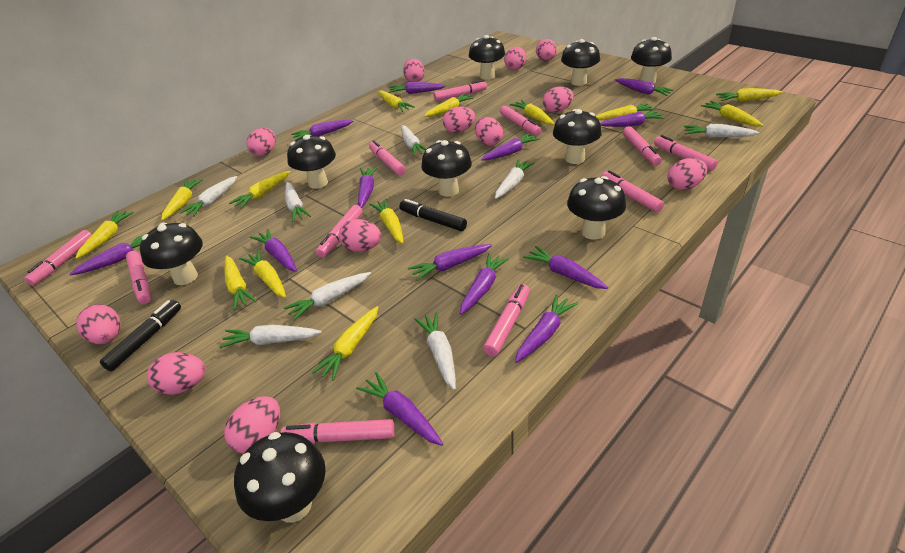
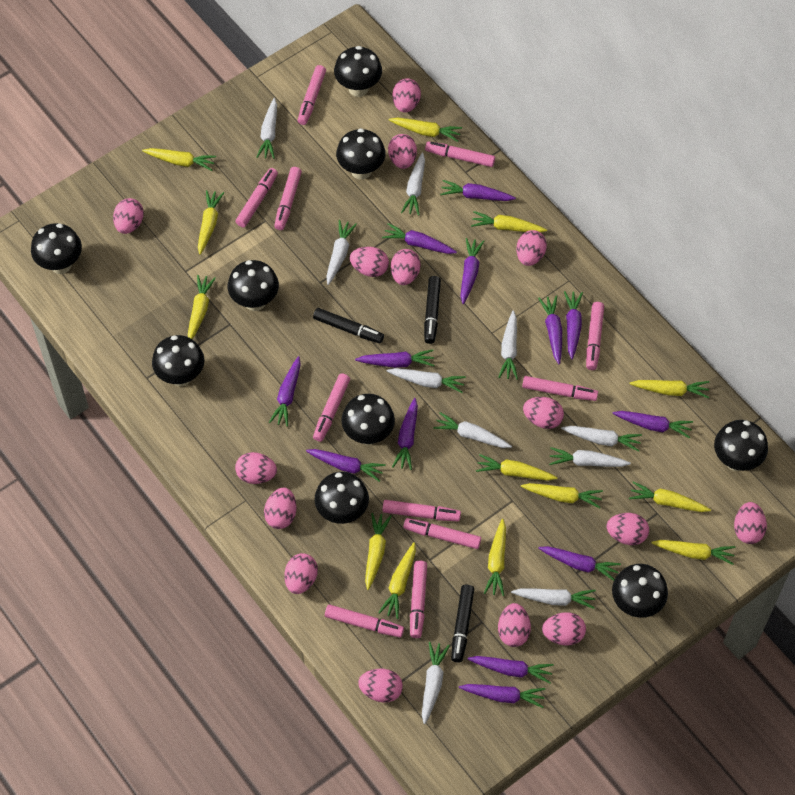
black marker: 2 -> 3
pink egg: 12 -> 15
white carrot: 8 -> 10

